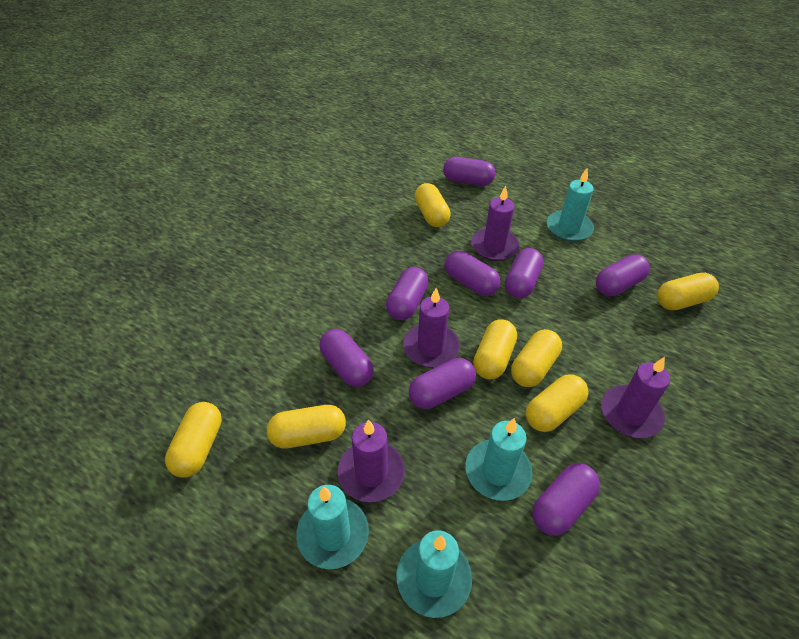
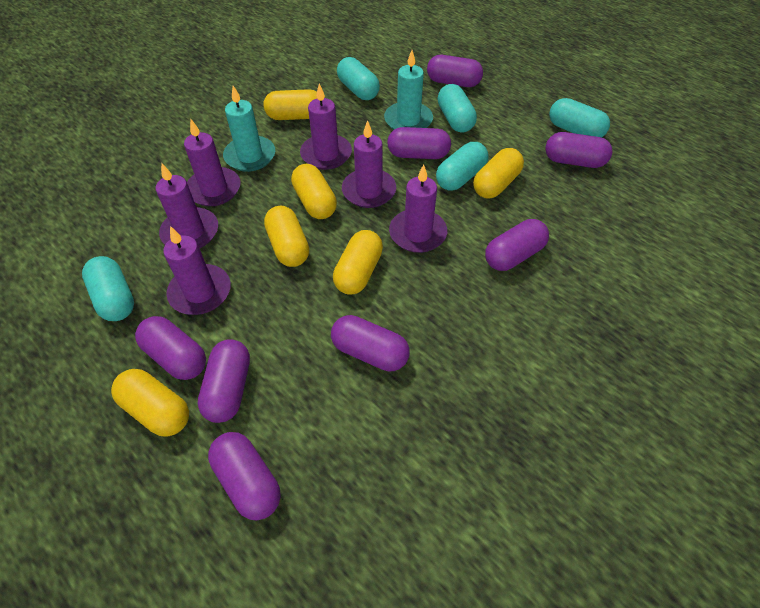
purple candle: 4 -> 6
turquoise candle: 4 -> 2
turquoise capsule: 0 -> 5
yellow capsule: 7 -> 6

